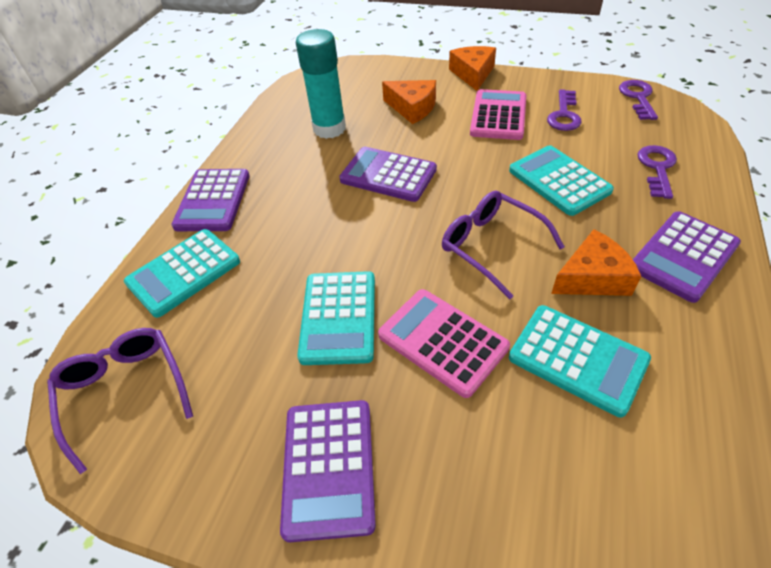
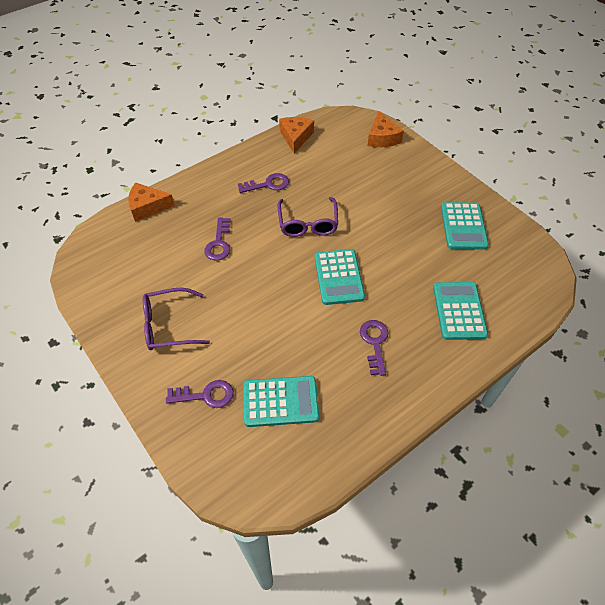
pink calculator: 2 -> 0
purple calculator: 4 -> 0
purple key: 3 -> 4
turquoise glue stick: 1 -> 0

